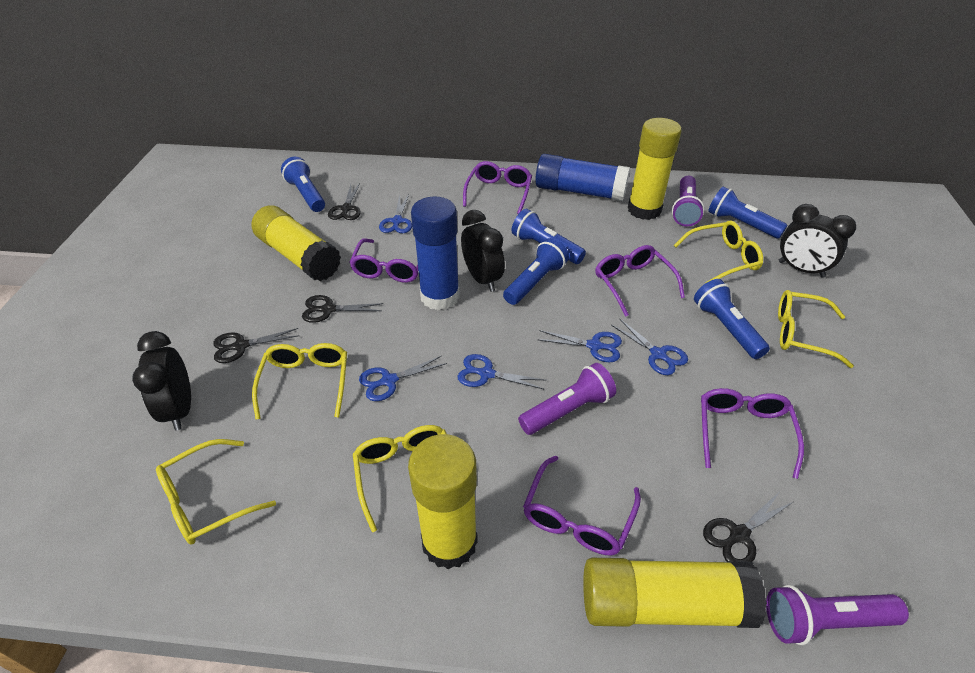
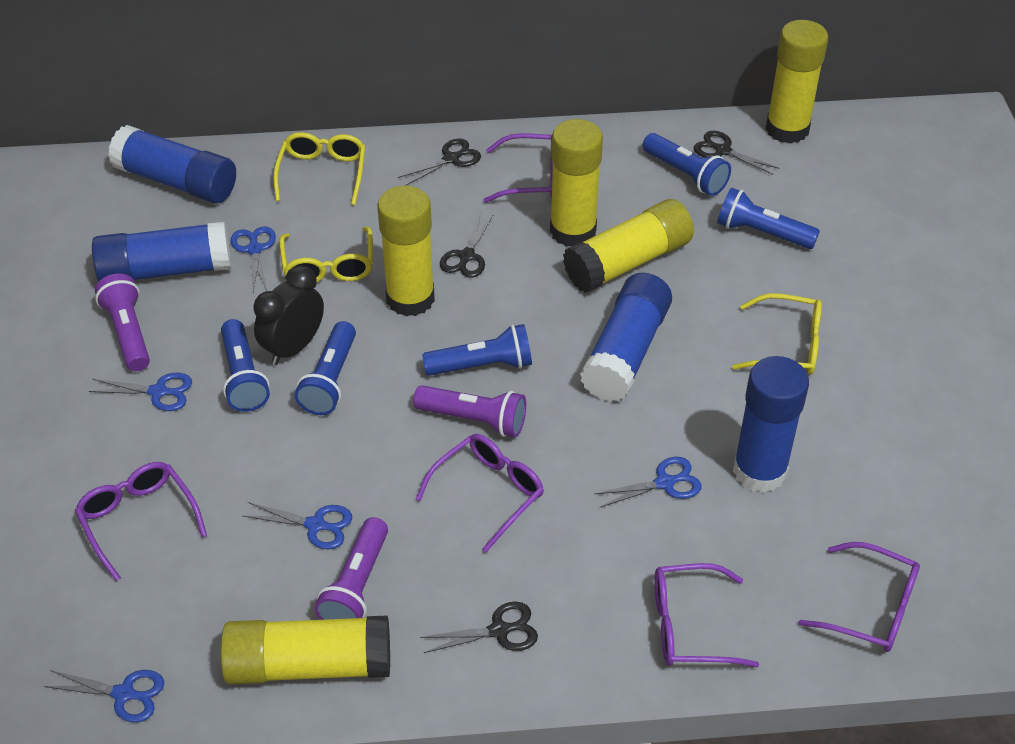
black clock: 3 -> 1
blue glue stick: 2 -> 4
yellow glasses: 5 -> 3
yellow glue stick: 4 -> 5

